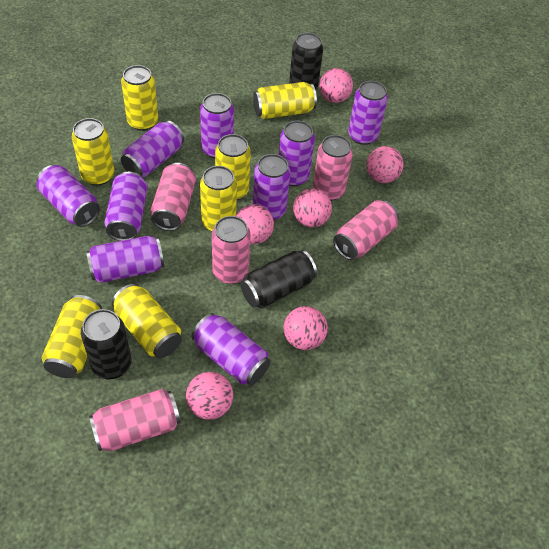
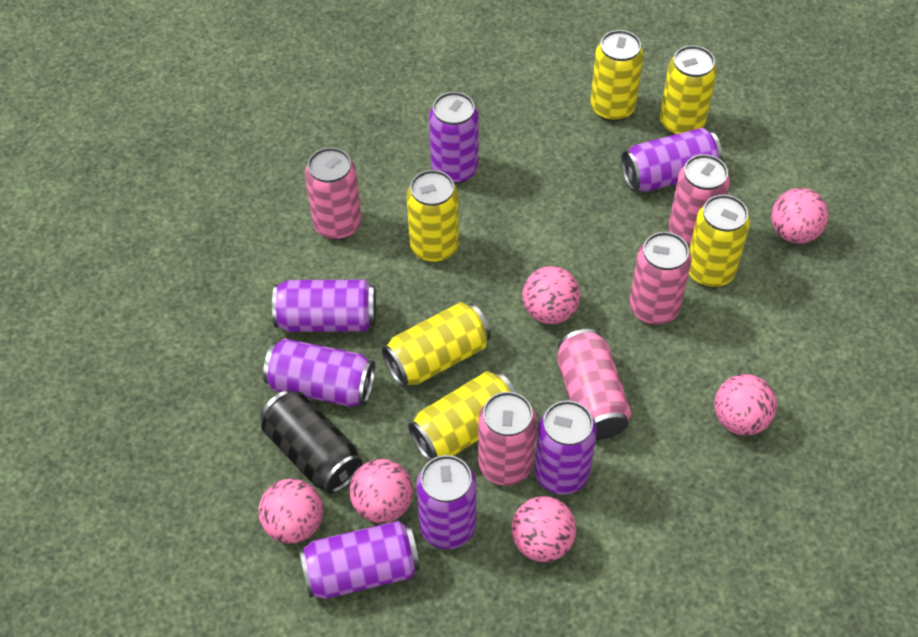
black can: 3 -> 1
purple can: 9 -> 7
yellow can: 7 -> 6

